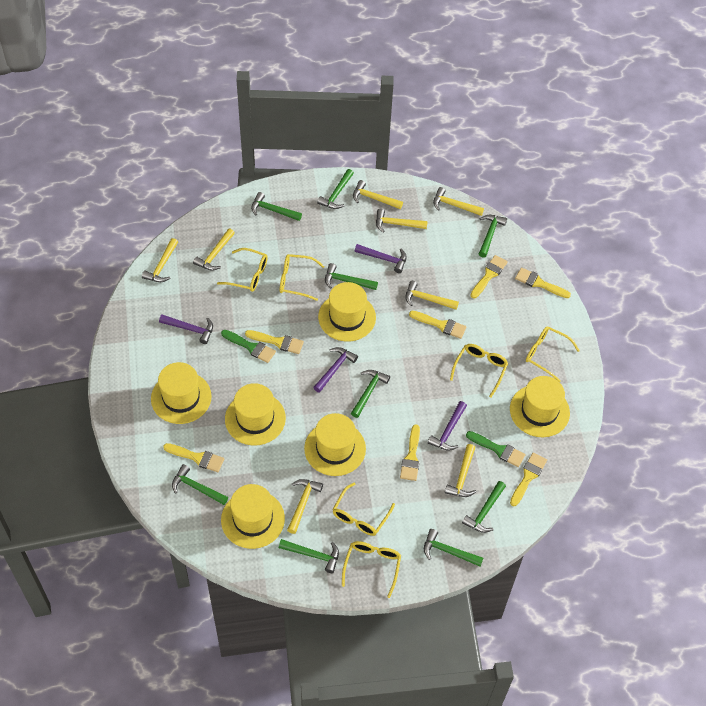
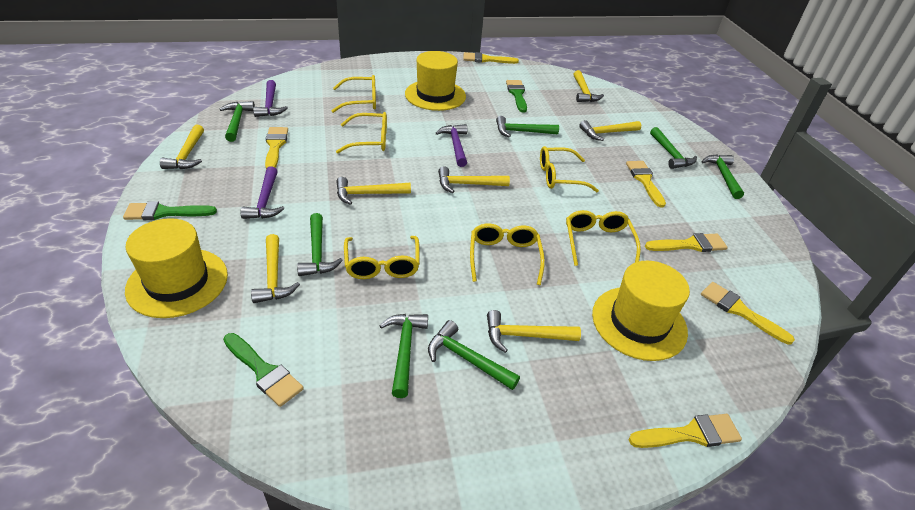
green brush: 2 -> 3
green hammer: 9 -> 7
purple hammer: 4 -> 3
yellow brush: 7 -> 6
yellow hammer: 8 -> 7
yellow hat: 6 -> 3

